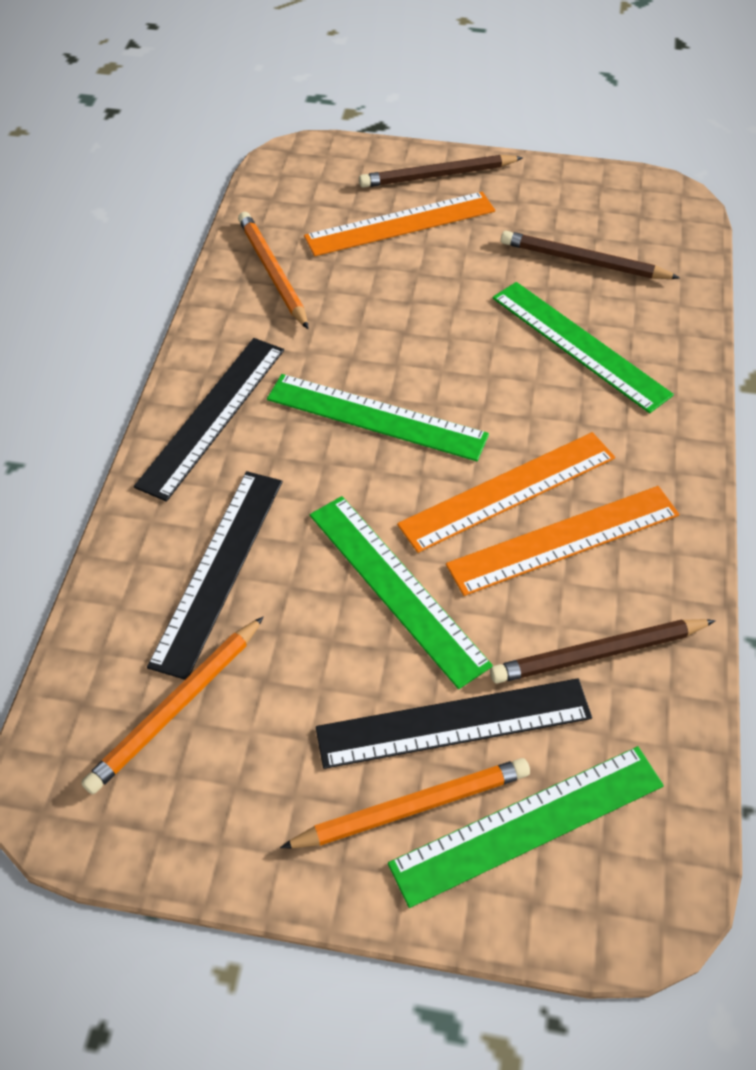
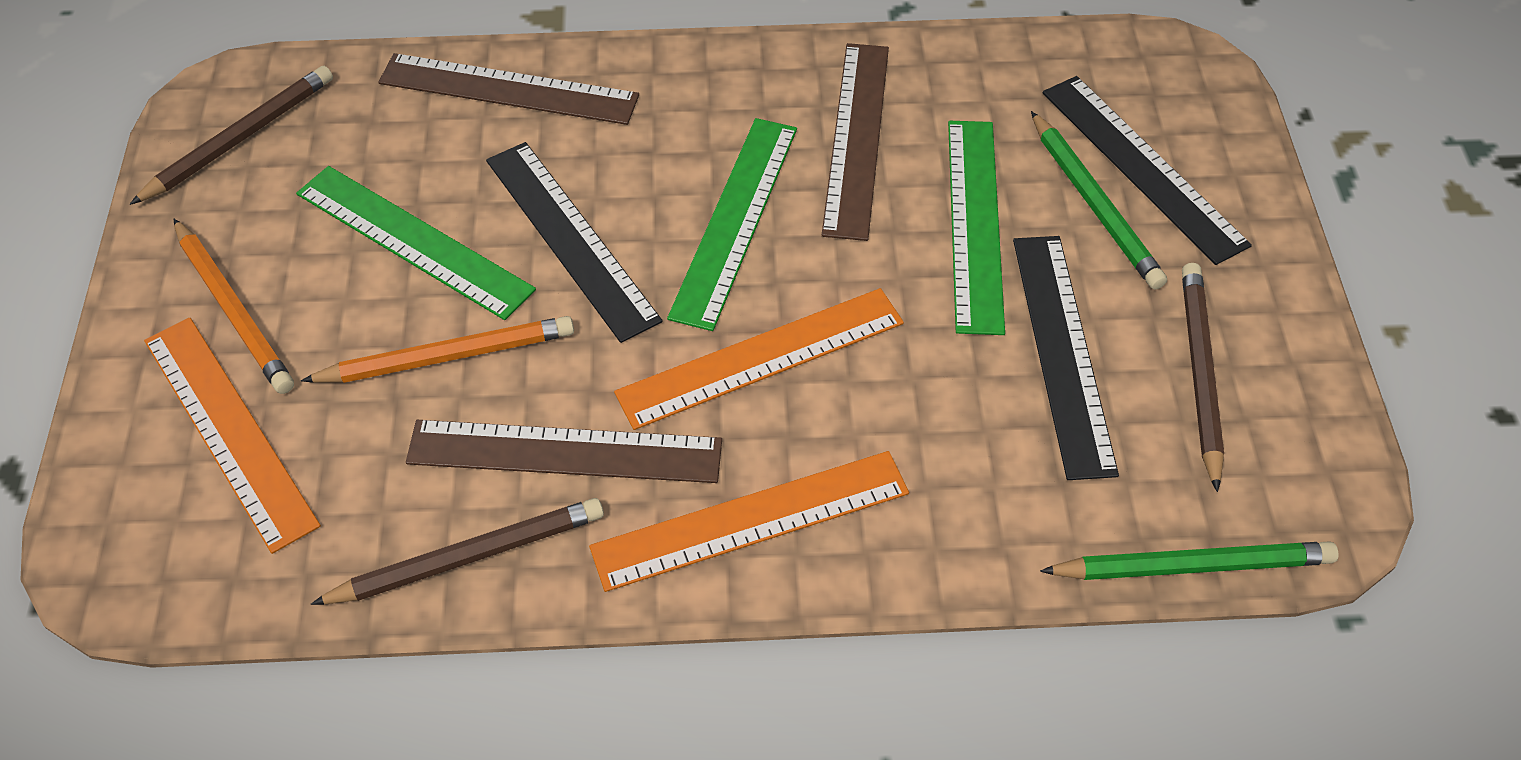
brown ruler: 0 -> 3
green pencil: 0 -> 2
green ruler: 4 -> 3
orange pencil: 3 -> 2

